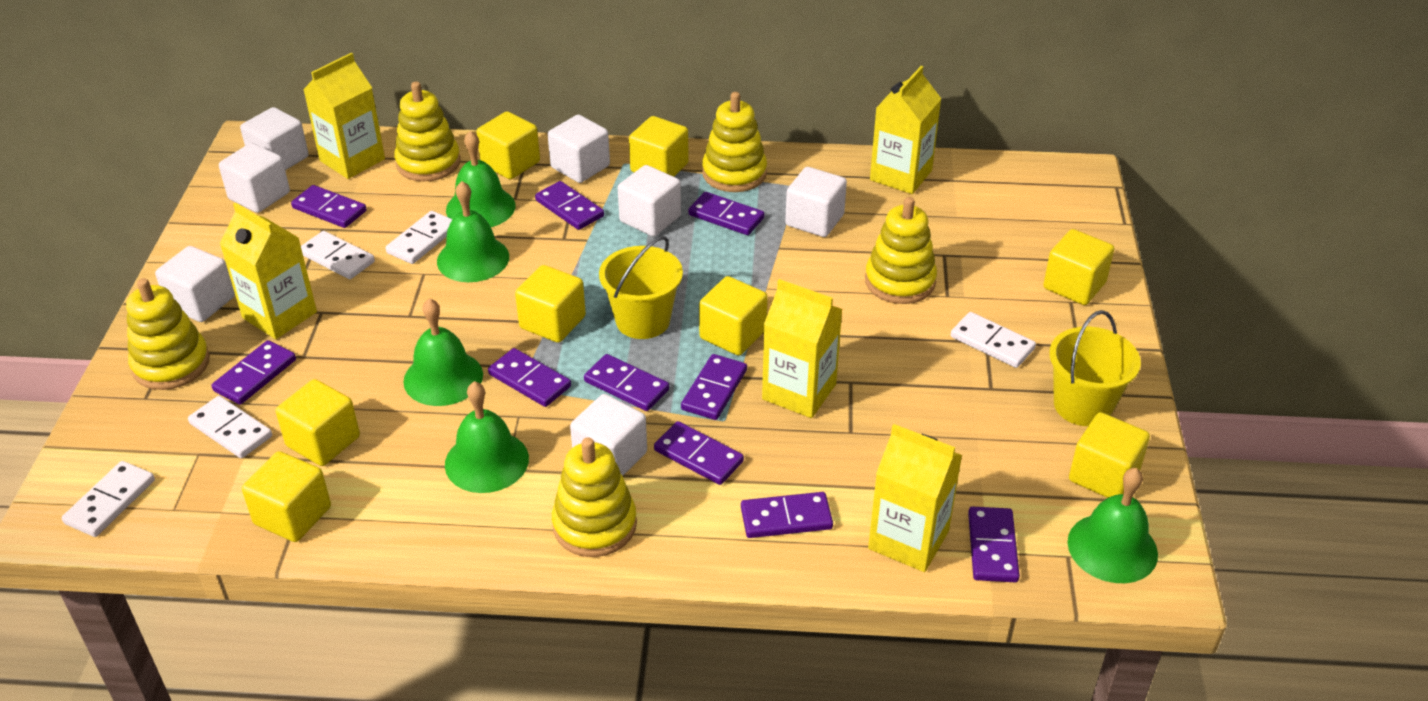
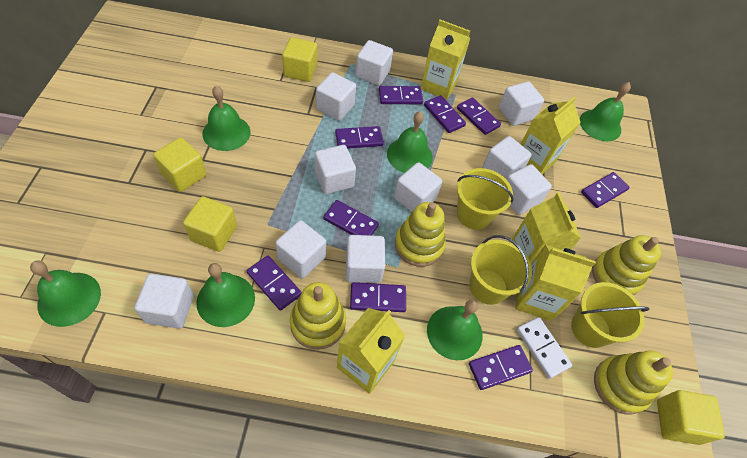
green bell: 5 -> 6
purple domino: 10 -> 9
white cube: 7 -> 10
white domino: 5 -> 1
yellow bucket: 2 -> 3
yellow cube: 8 -> 4
yellow stacking toy: 5 -> 4

